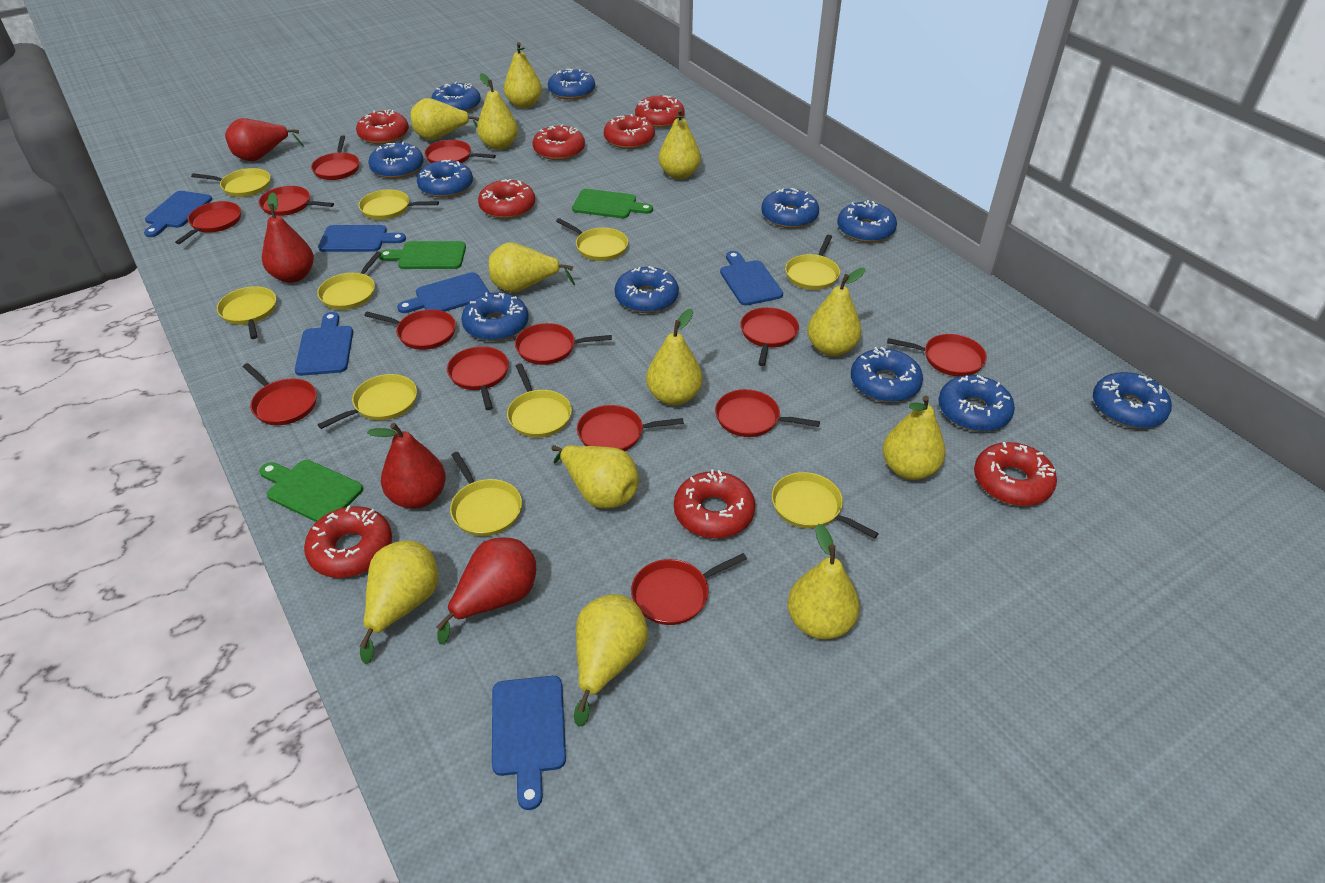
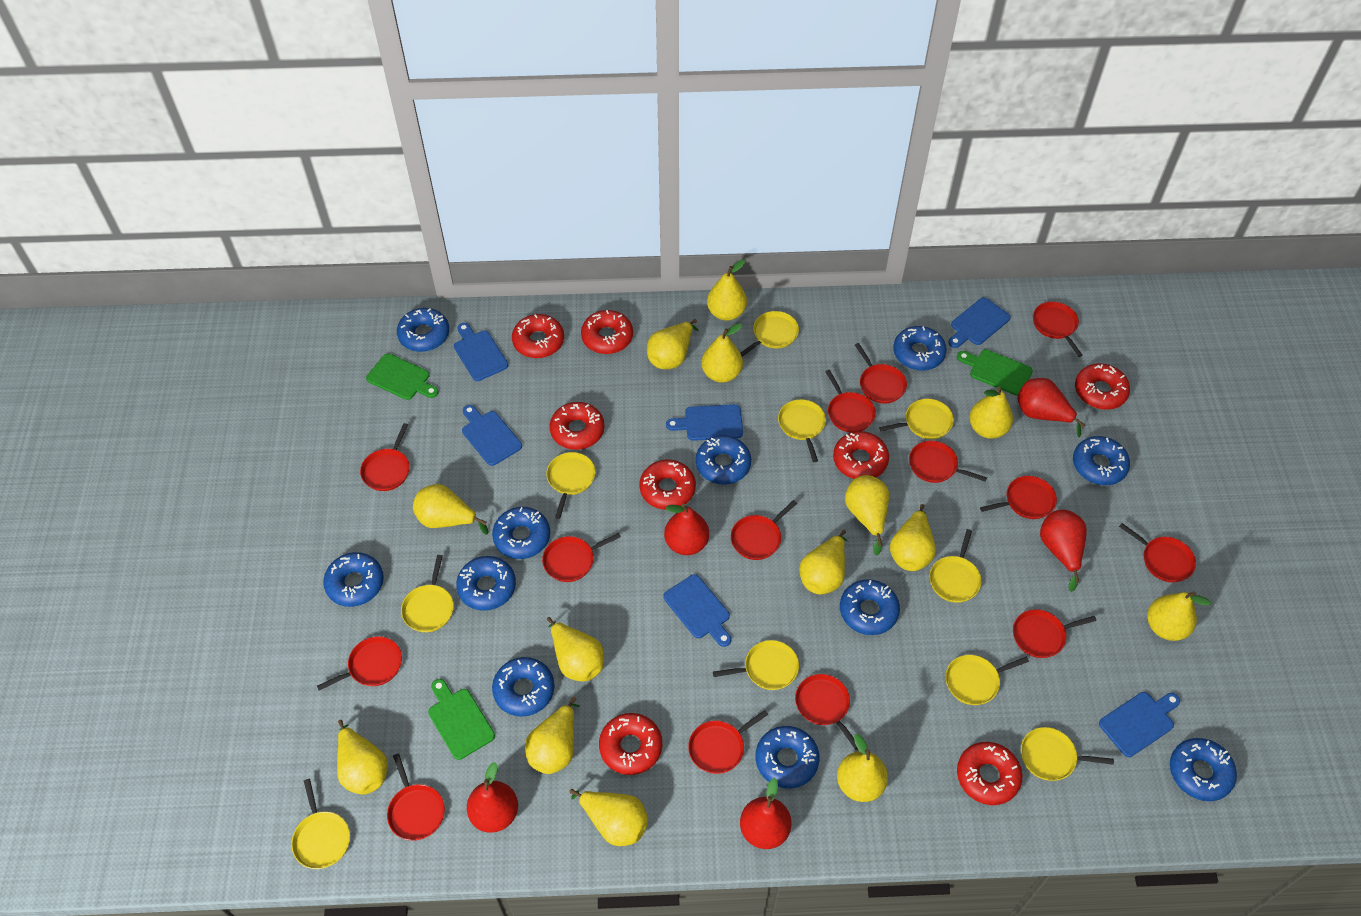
red pan: 13 -> 14
red pear: 4 -> 5
yellow pear: 12 -> 14

